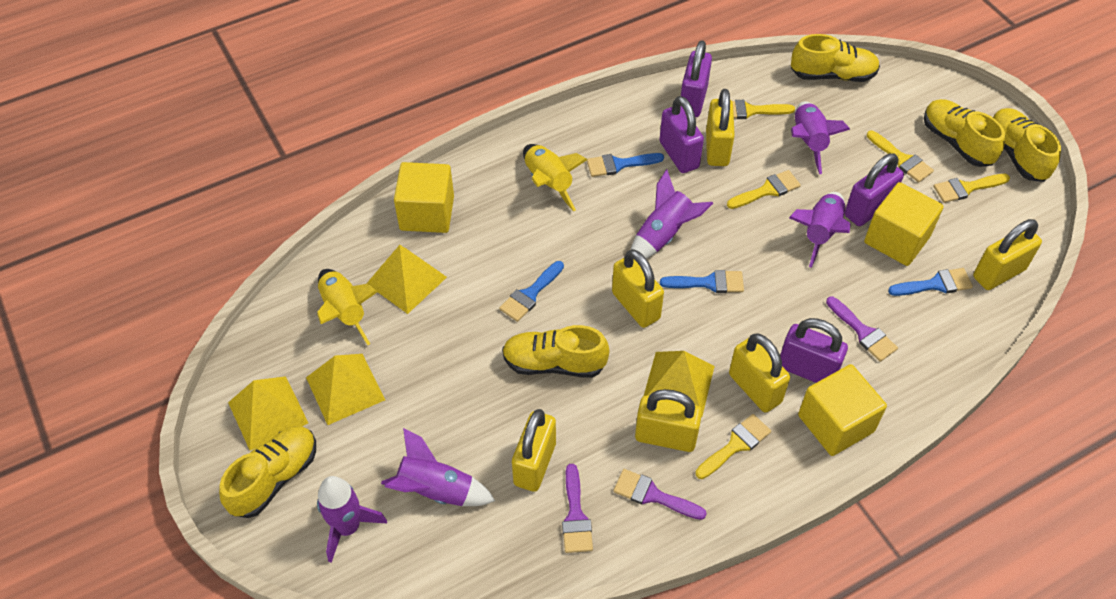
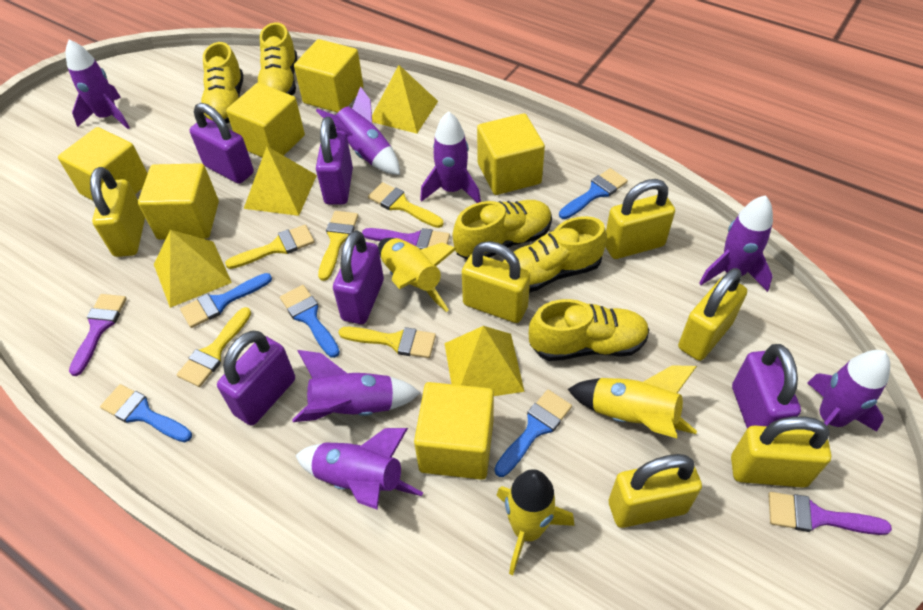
blue brush: 4 -> 5
purple padlock: 4 -> 5
purple rocket: 5 -> 7
yellow cube: 3 -> 6
yellow rocket: 2 -> 3

